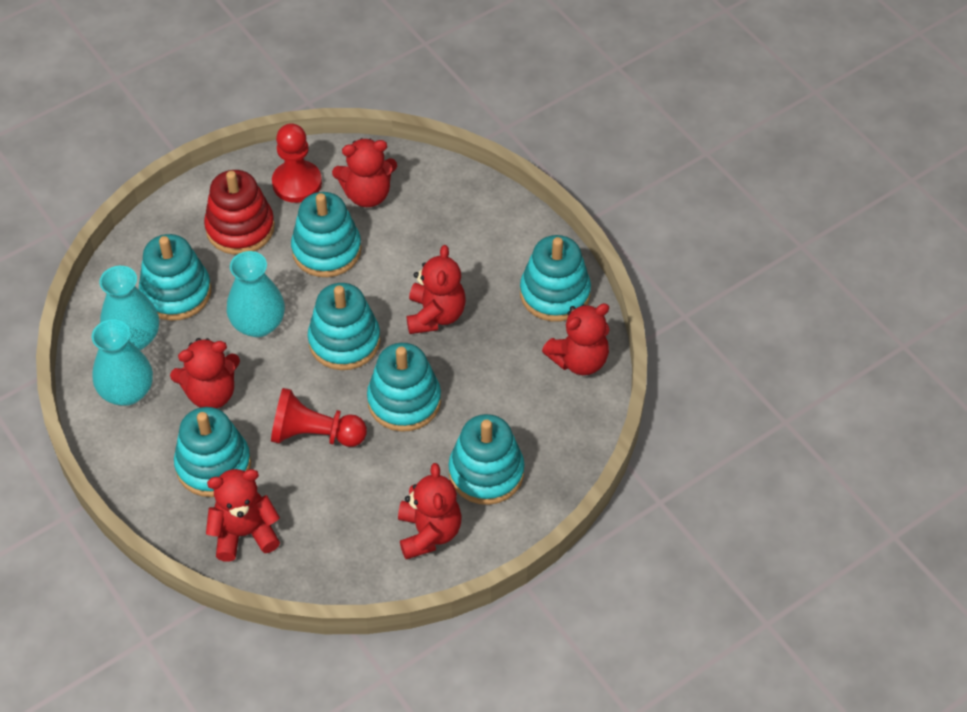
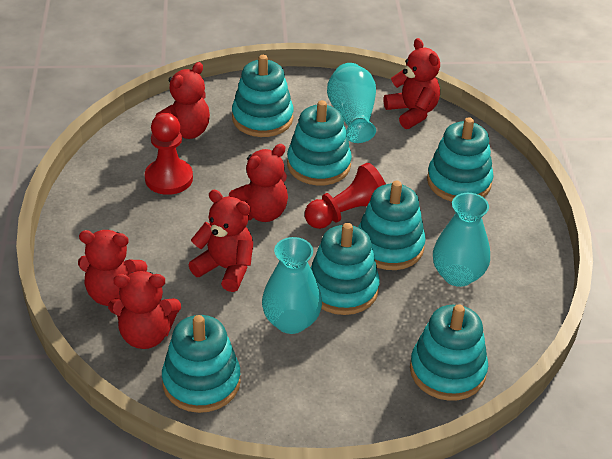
red stacking toy: 1 -> 0

